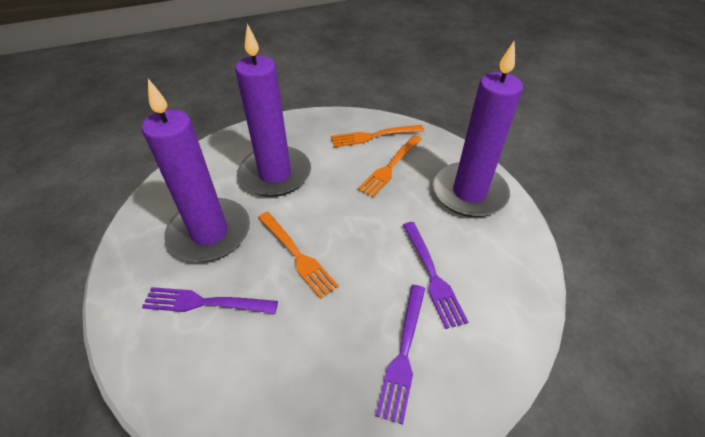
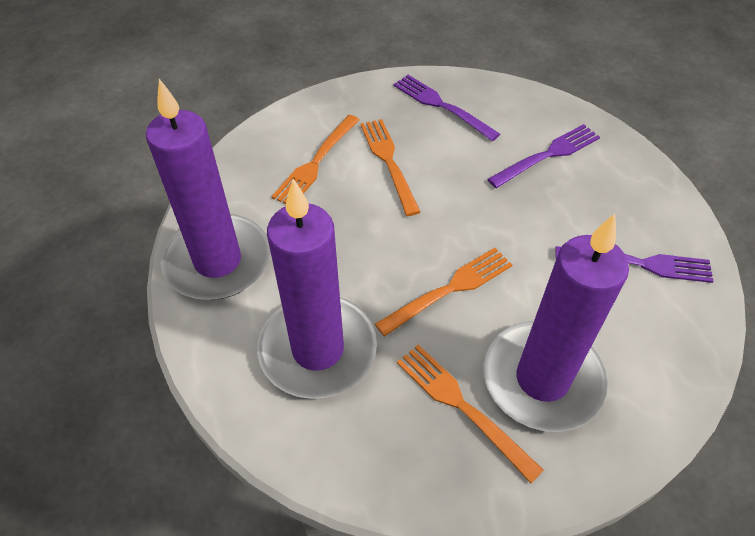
orange fork: 3 -> 4

